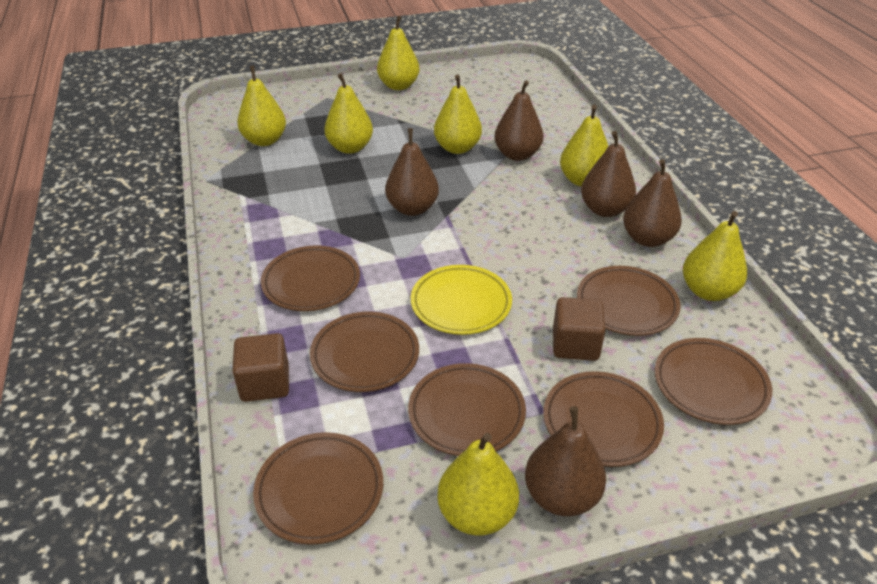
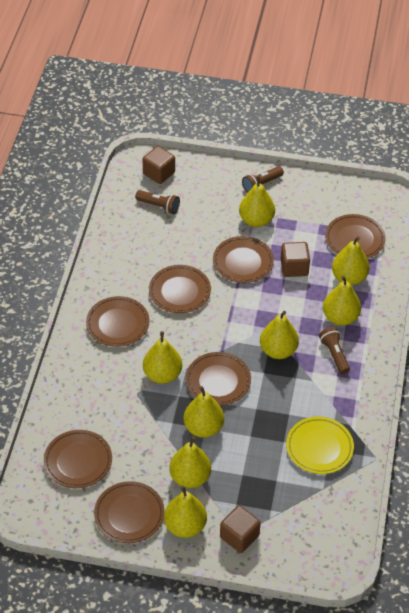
brown cube: 2 -> 3
brown flashlight: 0 -> 3
brown pear: 5 -> 0
yellow pear: 7 -> 8

